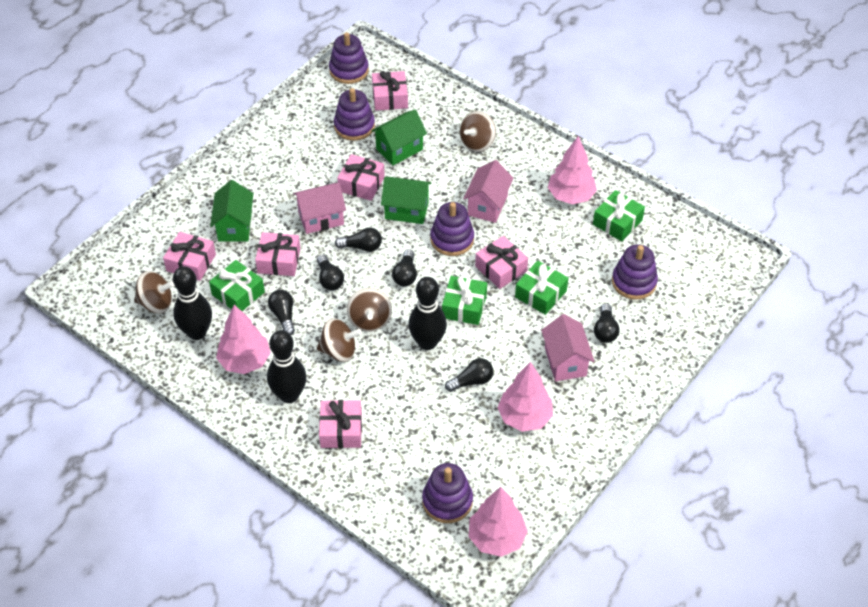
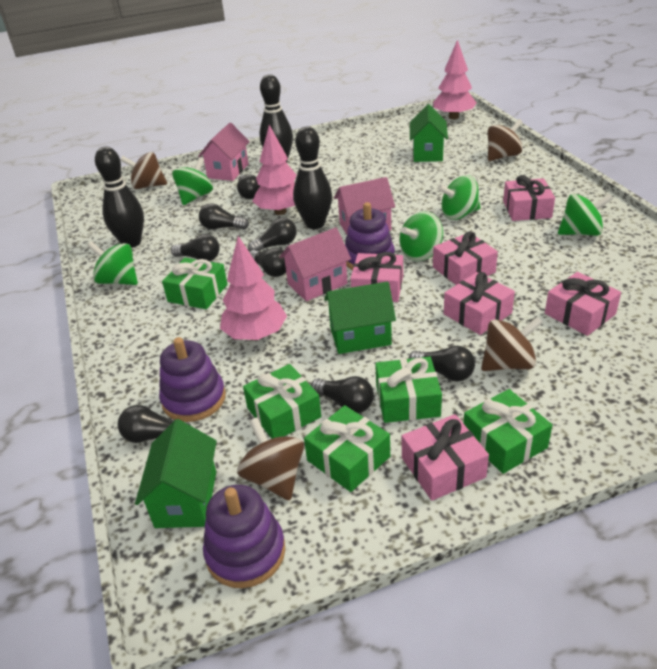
black light bulb: 6 -> 8
green gift: 4 -> 5
green spinning top: 0 -> 5
pink tree: 4 -> 3
purple stacking toy: 5 -> 3

